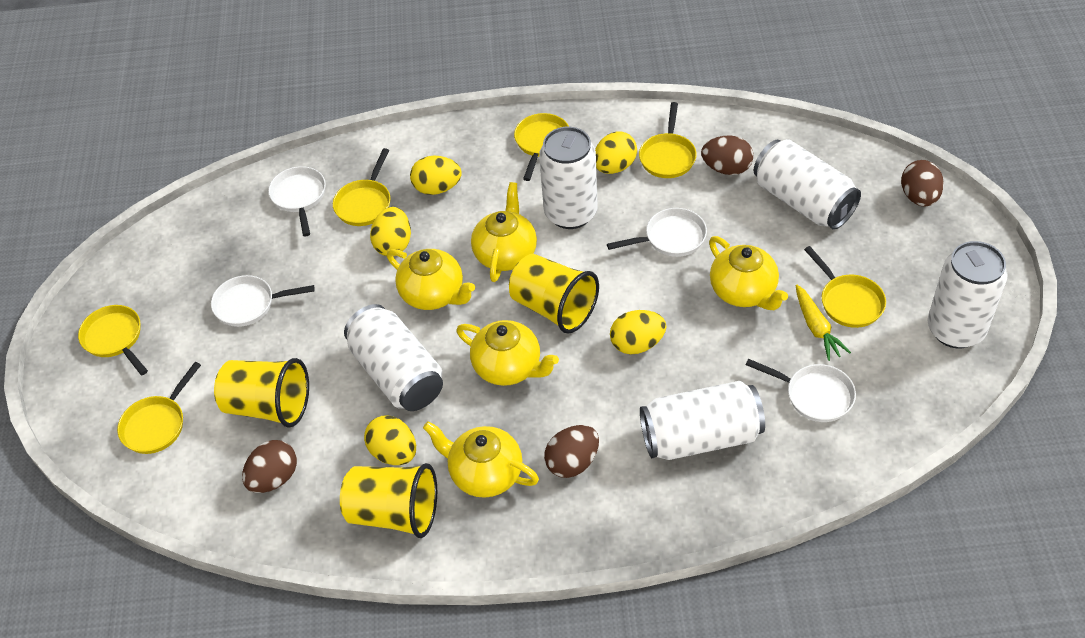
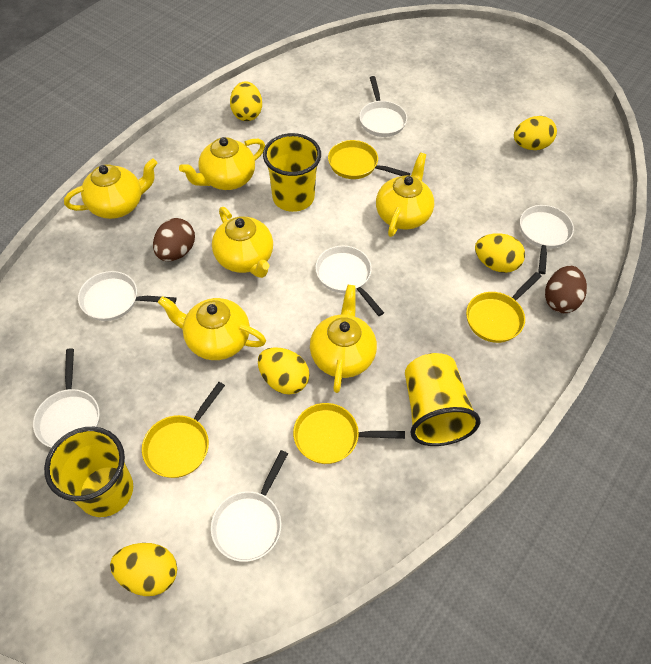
brown egg: 4 -> 2
white can: 5 -> 0
white pan: 4 -> 6
yellow carrot: 1 -> 0
yellow pan: 6 -> 4
yellow teapot: 5 -> 6

